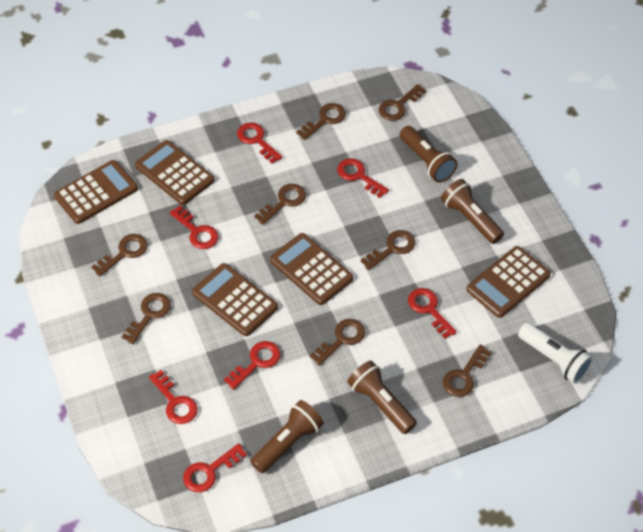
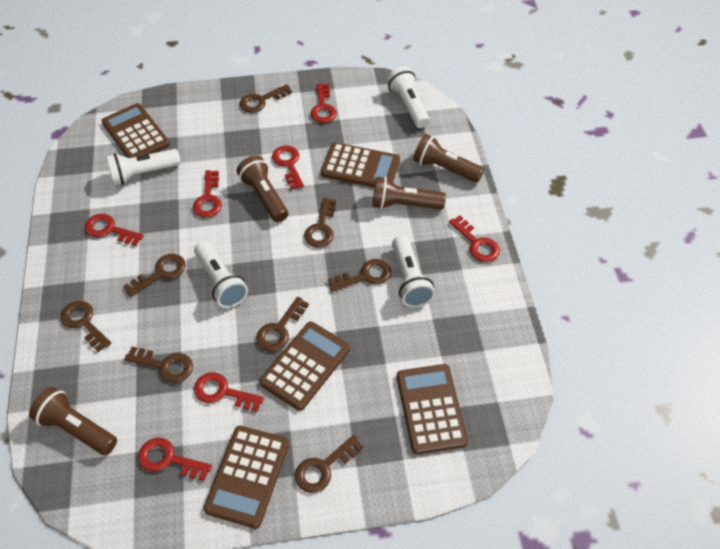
white flashlight: 1 -> 4

